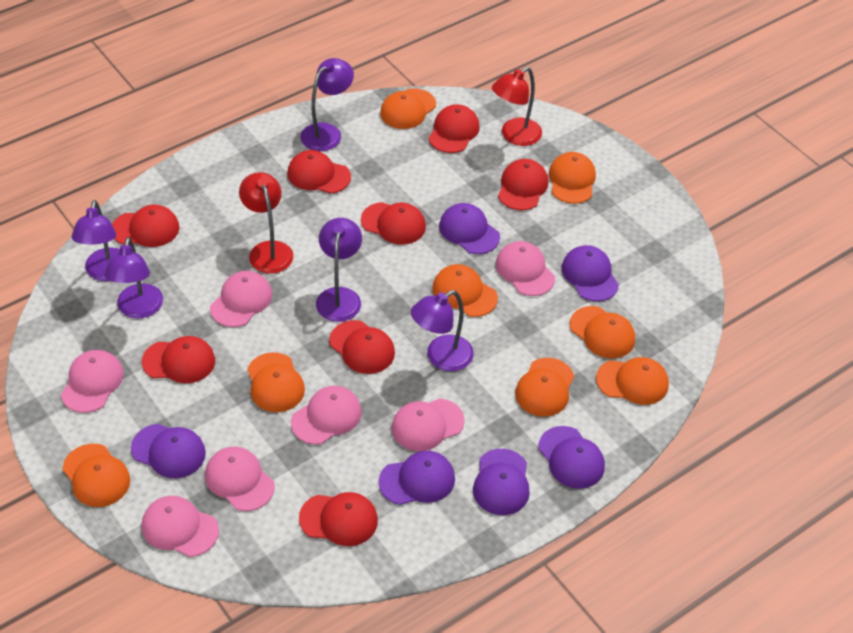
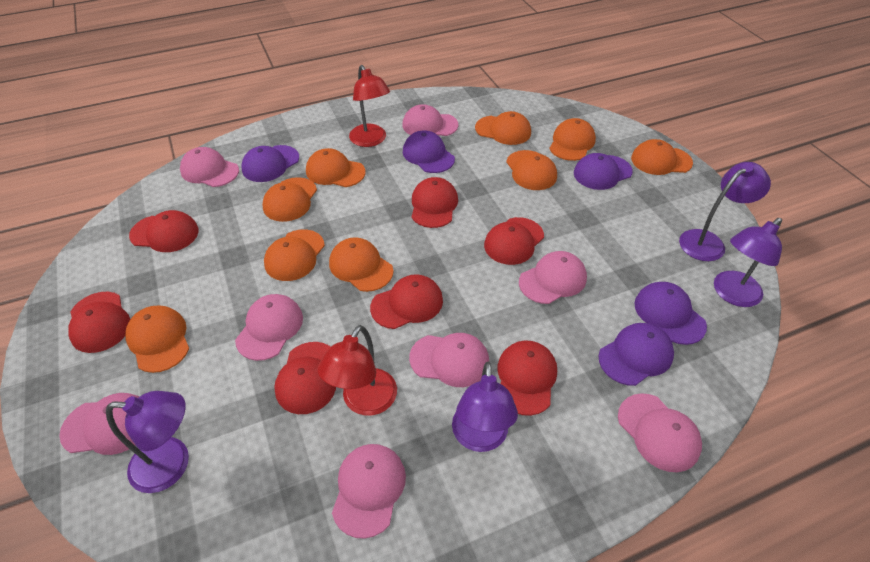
orange cap: 8 -> 9
pink cap: 7 -> 8
purple cap: 6 -> 5
purple lamp: 5 -> 4
red cap: 8 -> 7

